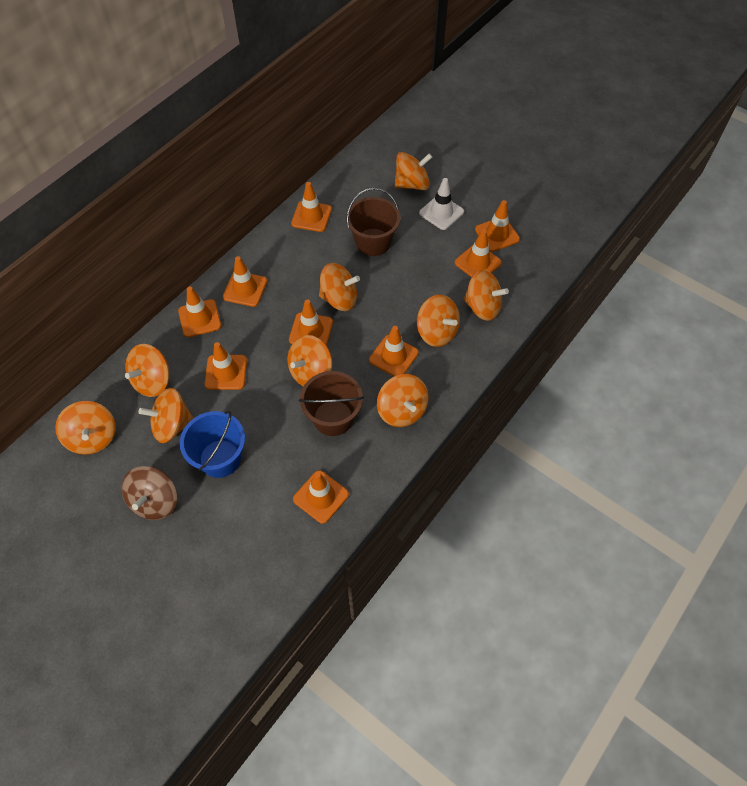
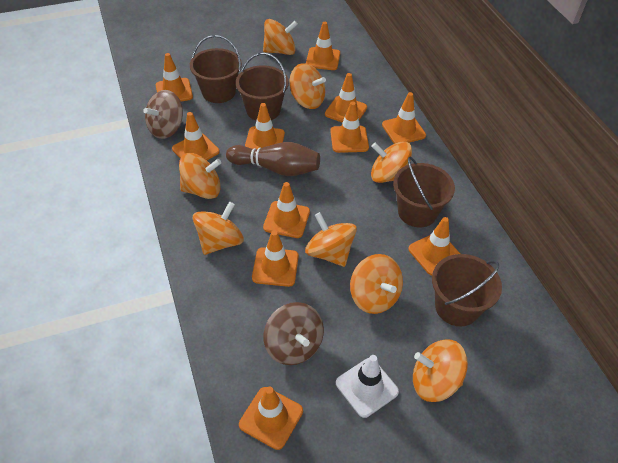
blue bucket: 1 -> 0
brown bowling pin: 0 -> 1
brown bucket: 2 -> 4
brown spinning top: 1 -> 2
orange spinning top: 9 -> 8
orange traffic cone: 9 -> 11

